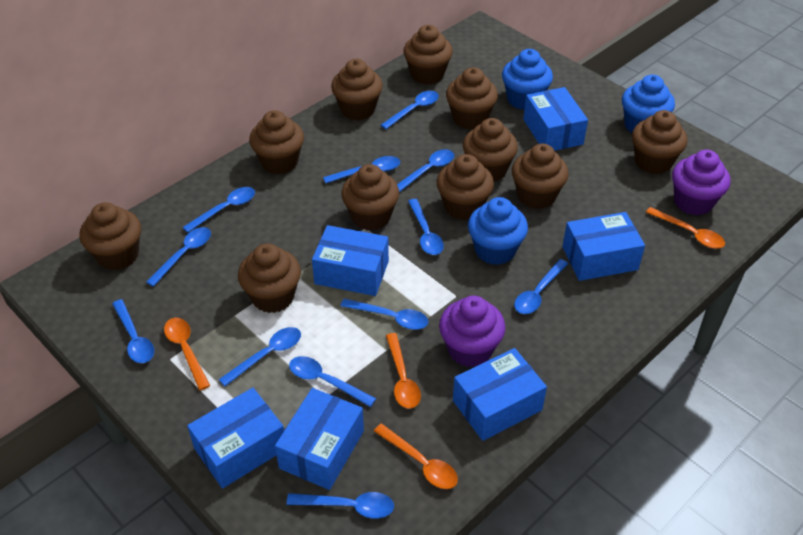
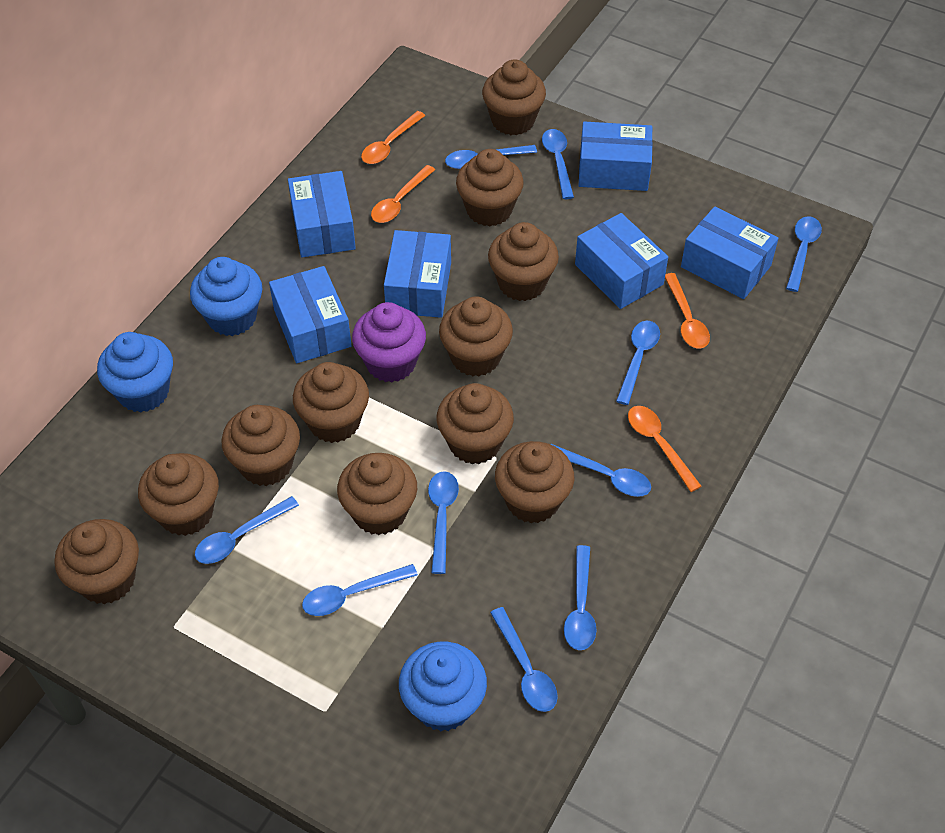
blue spoon: 12 -> 10
purple cupcake: 2 -> 1

